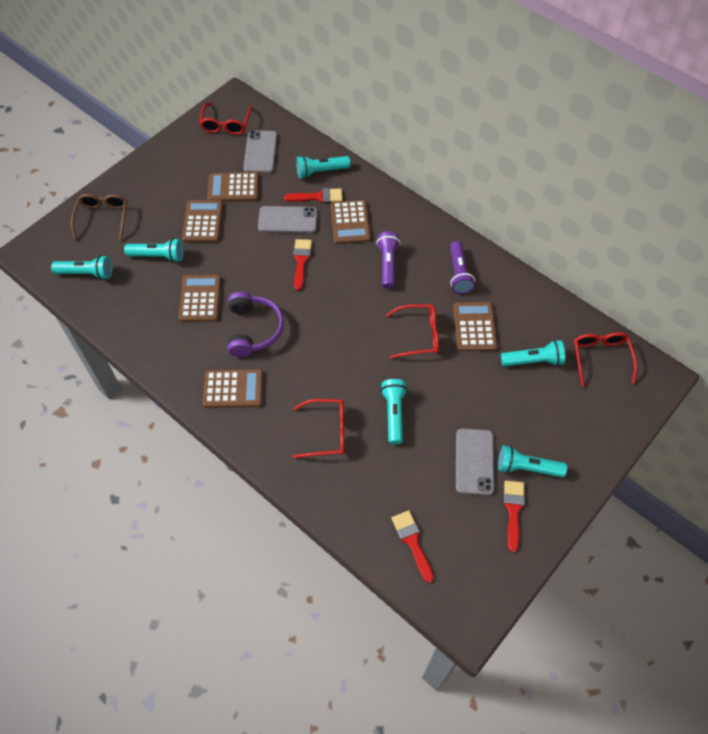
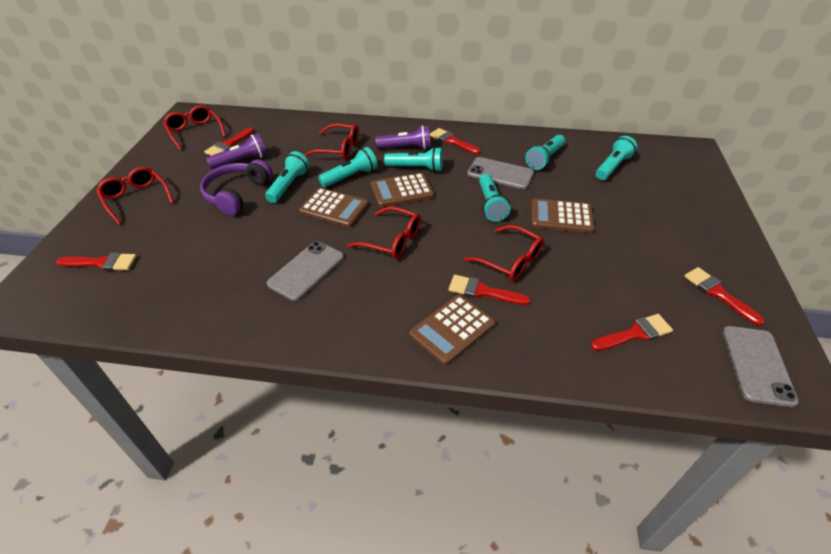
brown calculator: 6 -> 4
brown glasses: 1 -> 0
red brush: 4 -> 6
red glasses: 4 -> 5

